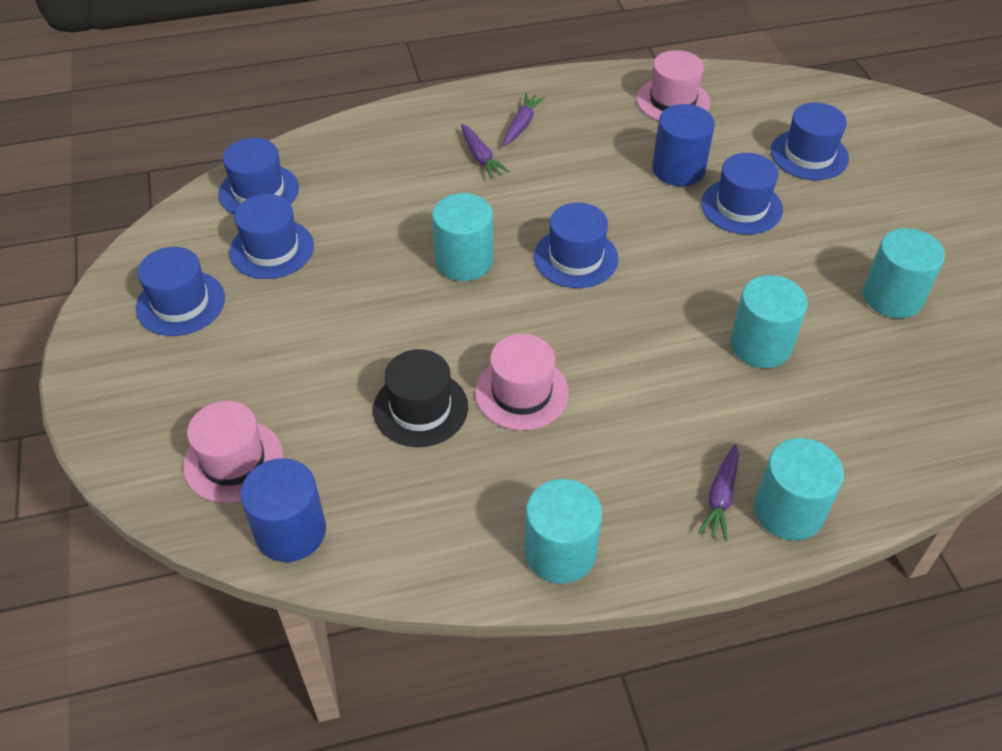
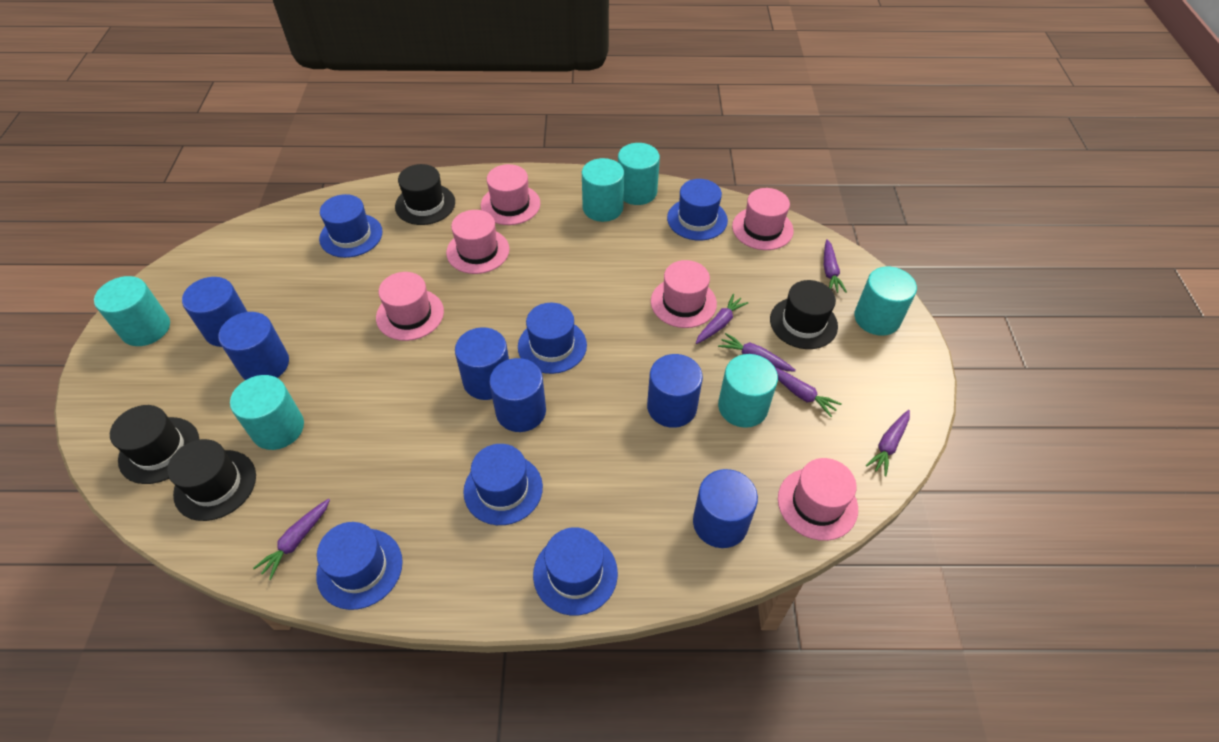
black hat: 1 -> 4
blue cylinder: 2 -> 6
pink hat: 3 -> 6
purple carrot: 3 -> 6
turquoise cylinder: 5 -> 6

